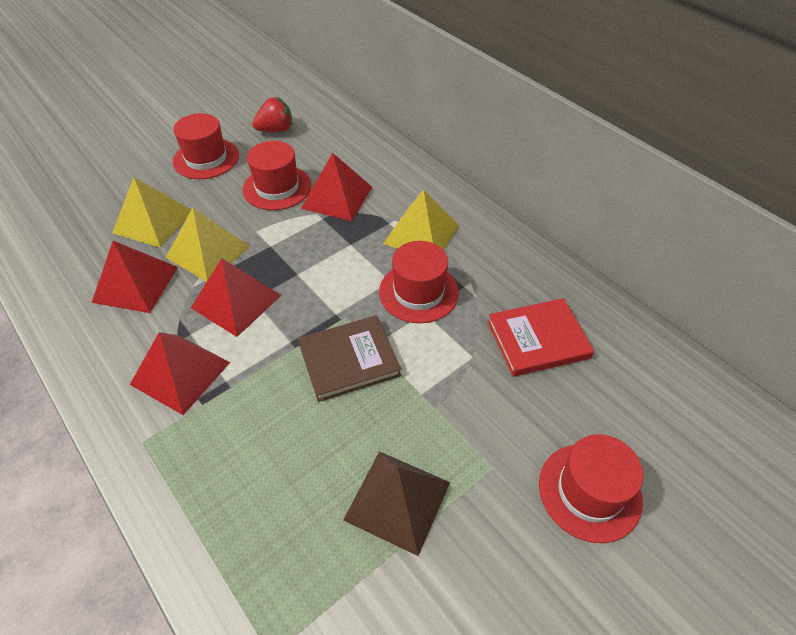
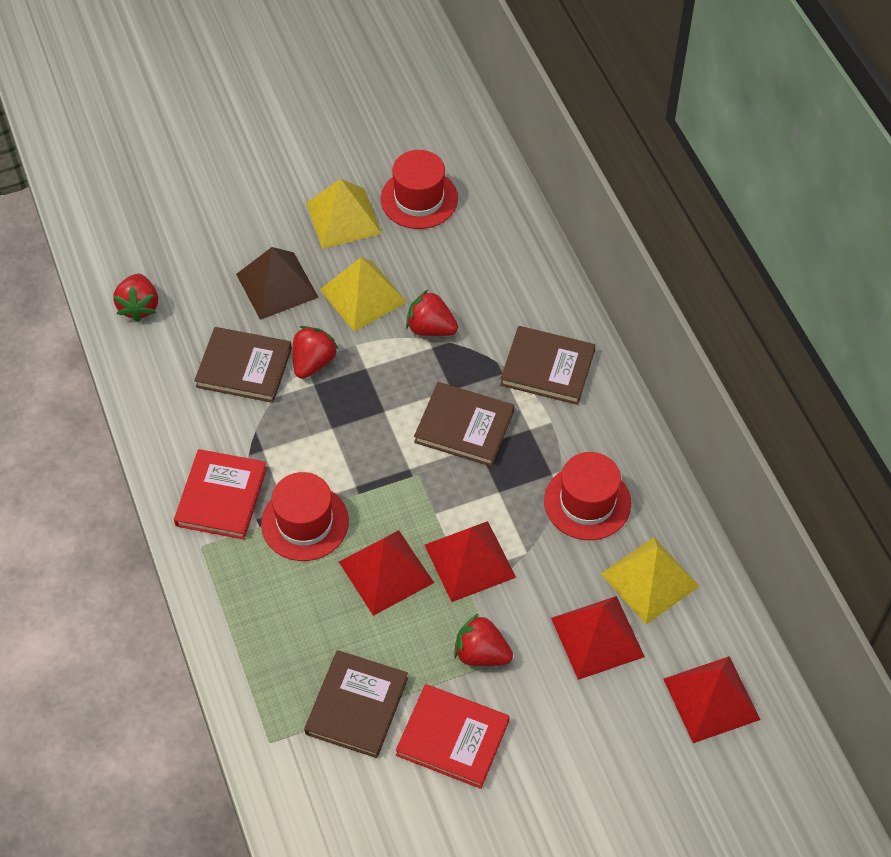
brown book: 1 -> 4
red book: 1 -> 2
red hat: 4 -> 3
red strawberry: 1 -> 4

